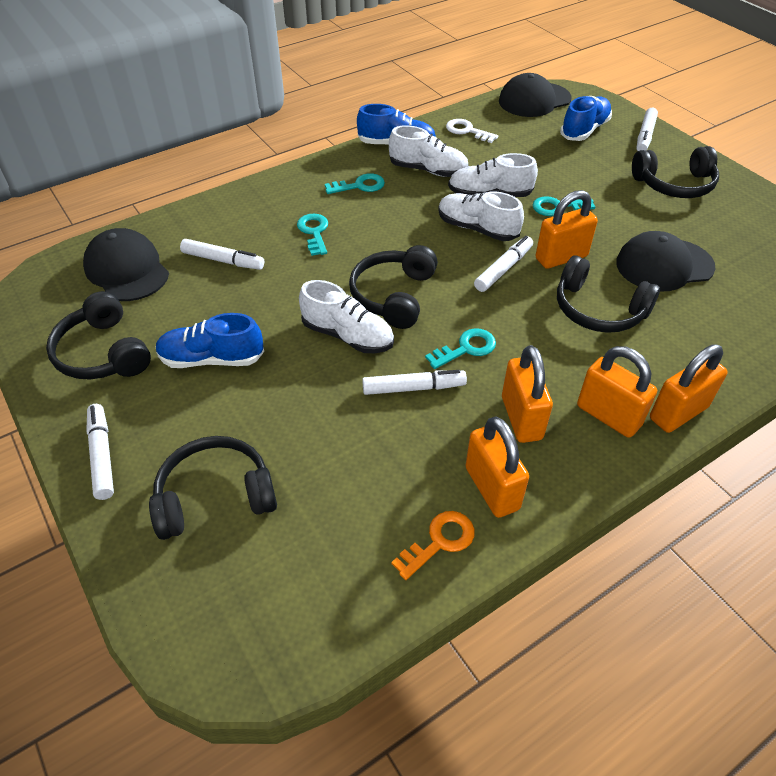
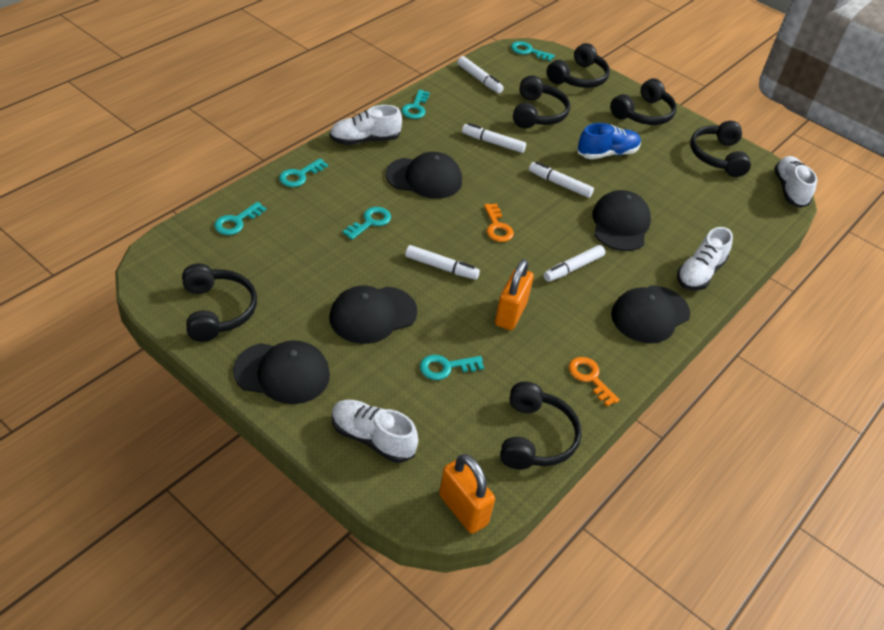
black cap: 3 -> 5
black headphones: 5 -> 6
blue shoe: 3 -> 1
orange key: 1 -> 2
orange padlock: 5 -> 2
turquoise key: 4 -> 6
white key: 1 -> 0

